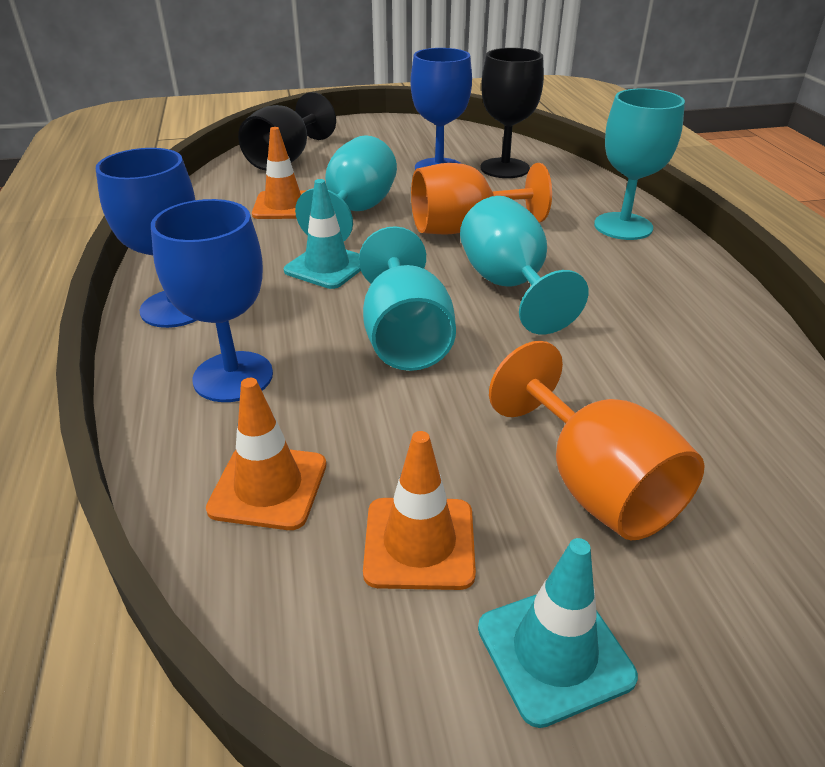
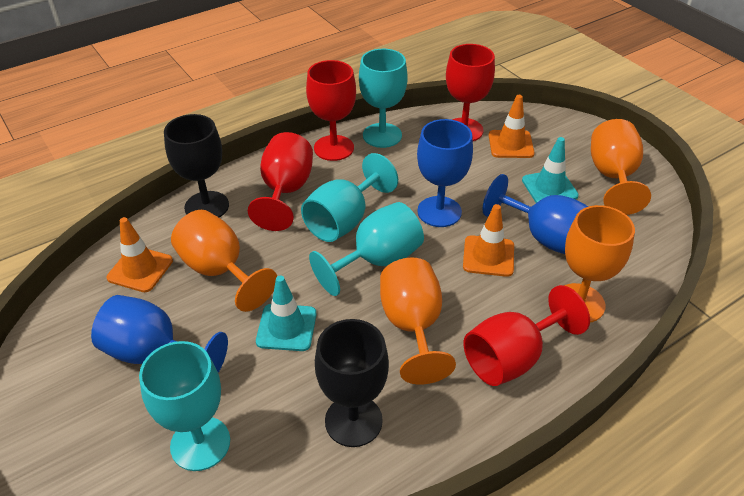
orange goblet: 2 -> 4
red goblet: 0 -> 4

